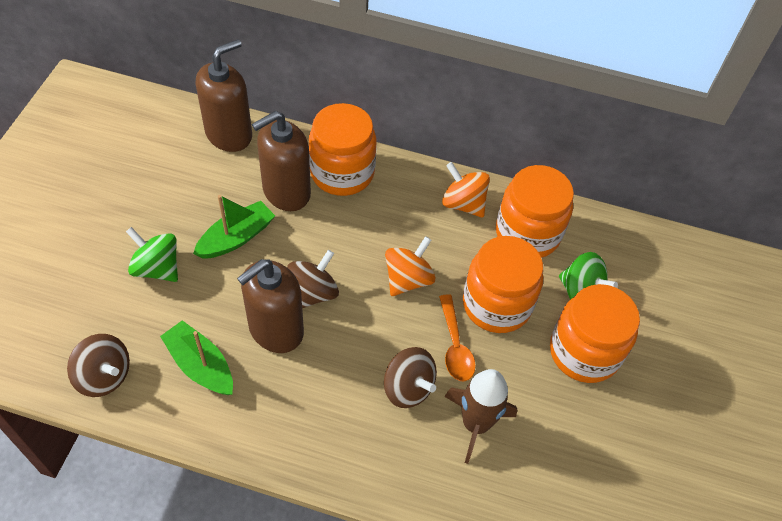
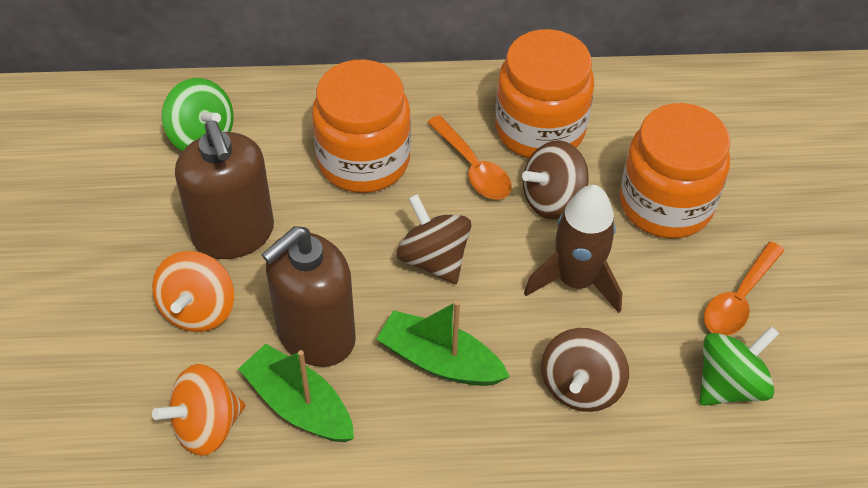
brown soap dispenser: 3 -> 2
orange jar: 4 -> 3
orange spoon: 1 -> 2

